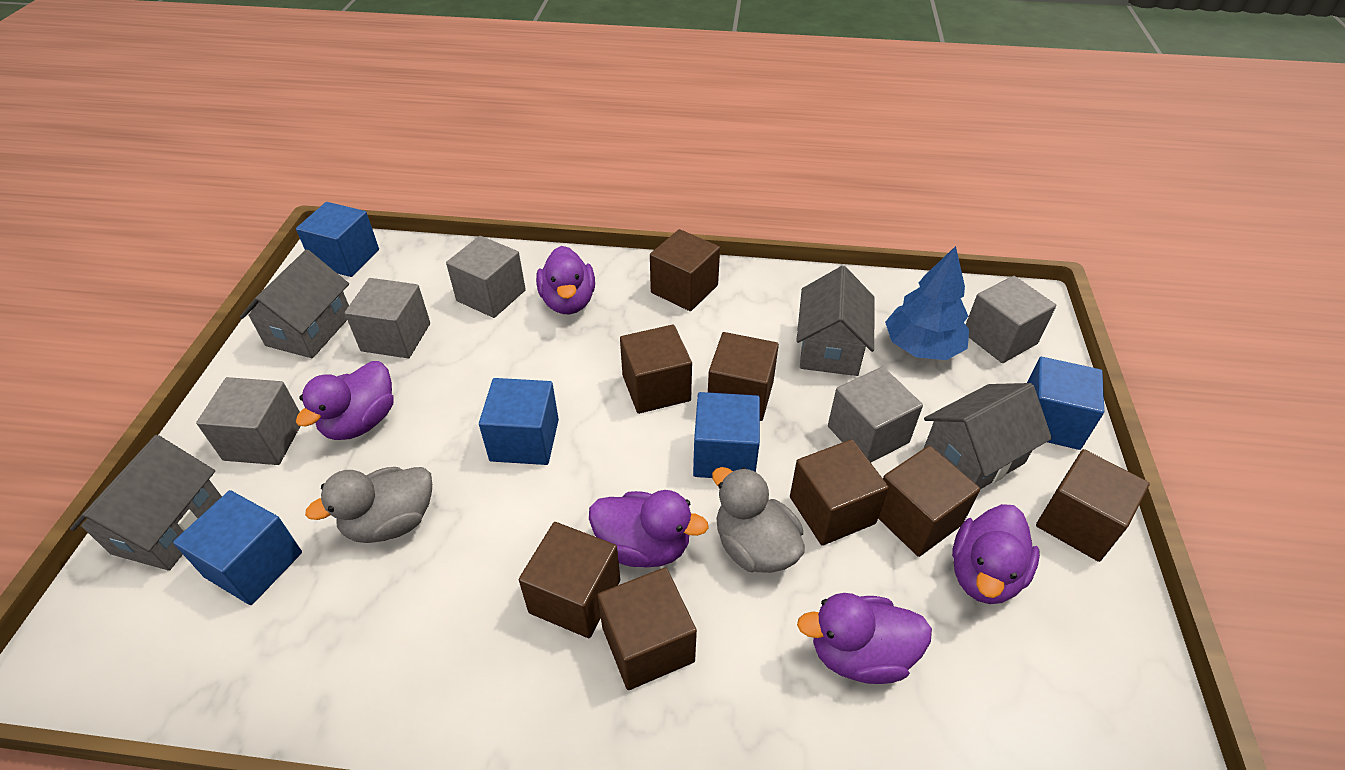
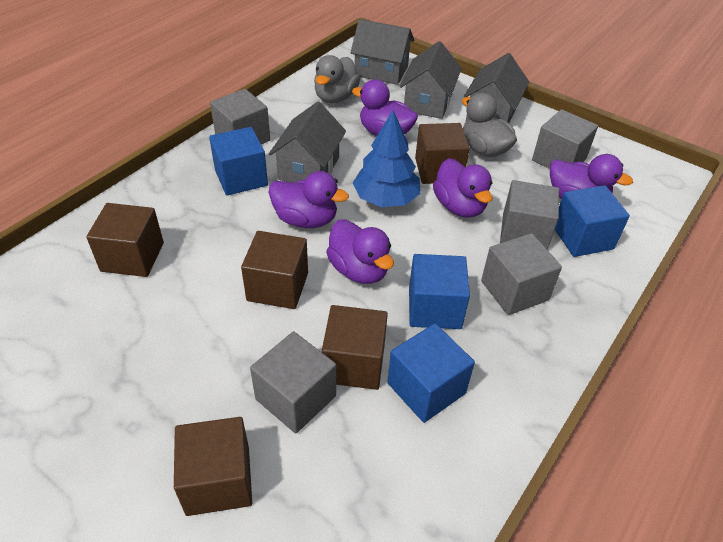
blue cube: 5 -> 4
brown cube: 8 -> 5

